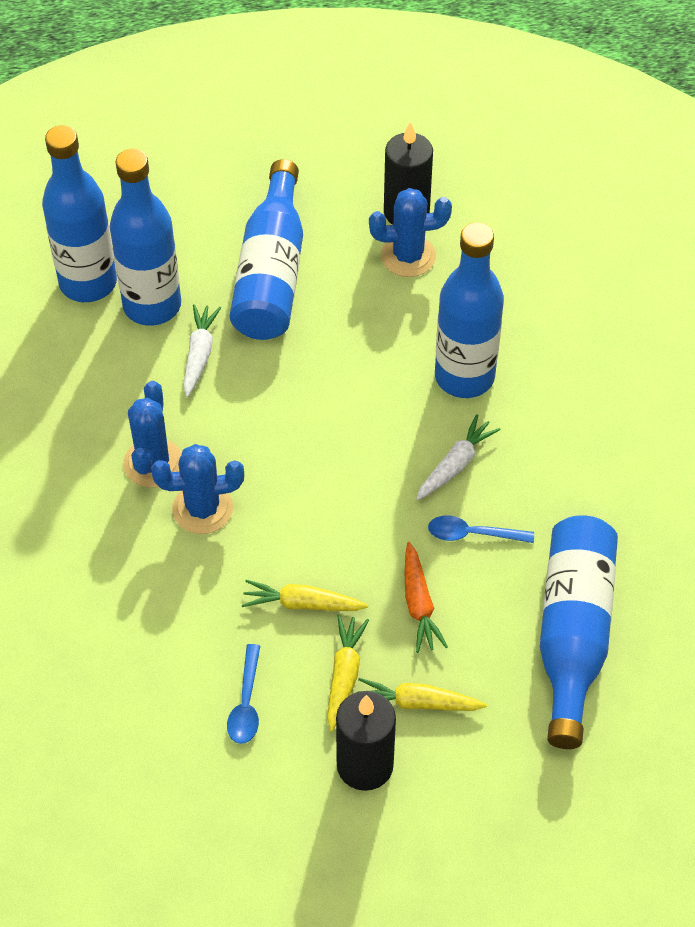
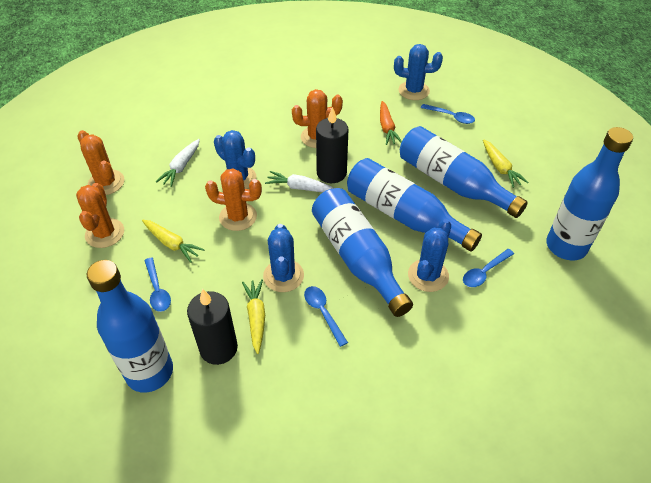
blue cactus: 3 -> 4
blue spoon: 2 -> 4
orange cactus: 0 -> 4

